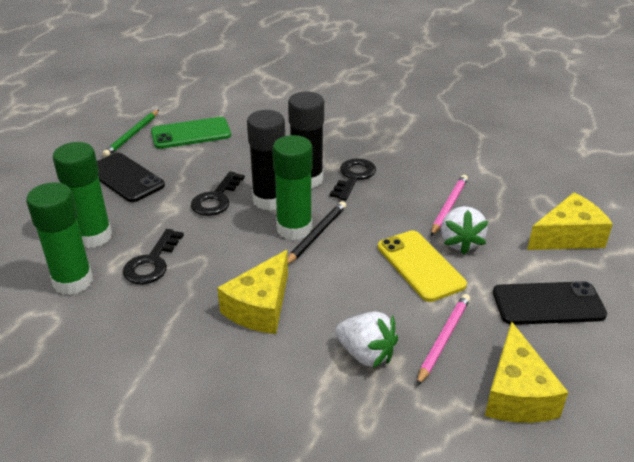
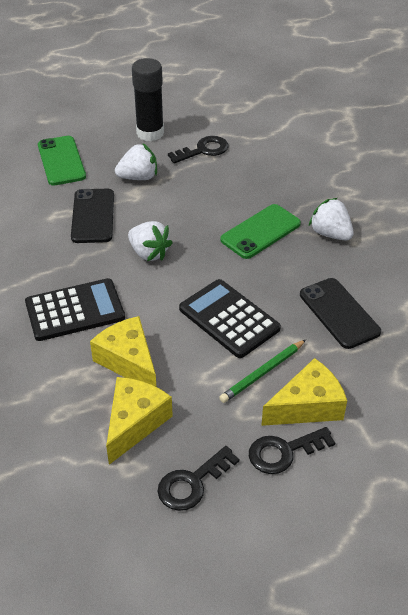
black calculator: 0 -> 2
black glue stick: 2 -> 1
black pencil: 1 -> 0
green glue stick: 3 -> 0
green phone: 1 -> 2
pink pencil: 2 -> 0
white strawberry: 2 -> 3
yellow phone: 1 -> 0

